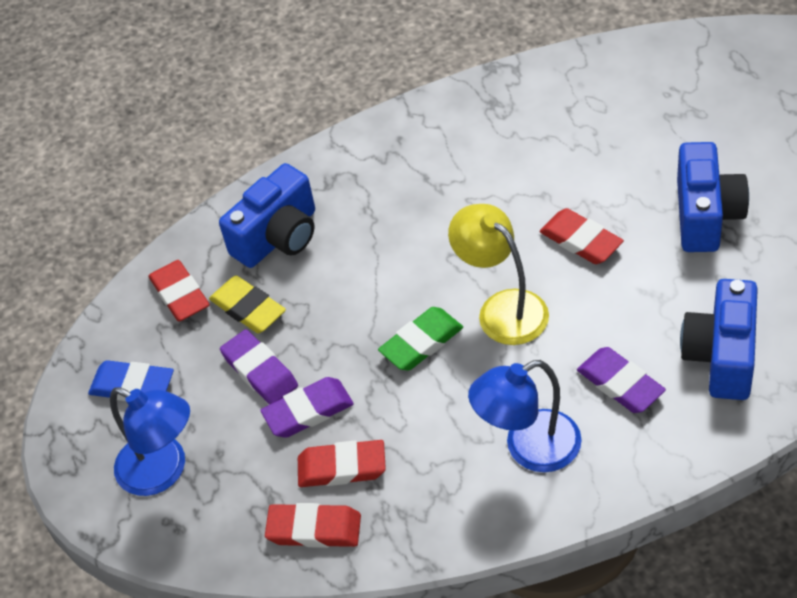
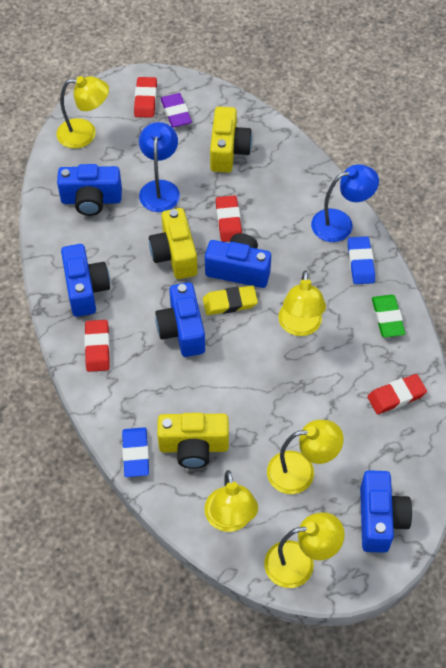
blue camera: 3 -> 5
blue eraser: 1 -> 2
purple eraser: 3 -> 1
yellow camera: 0 -> 3
yellow lamp: 1 -> 5

